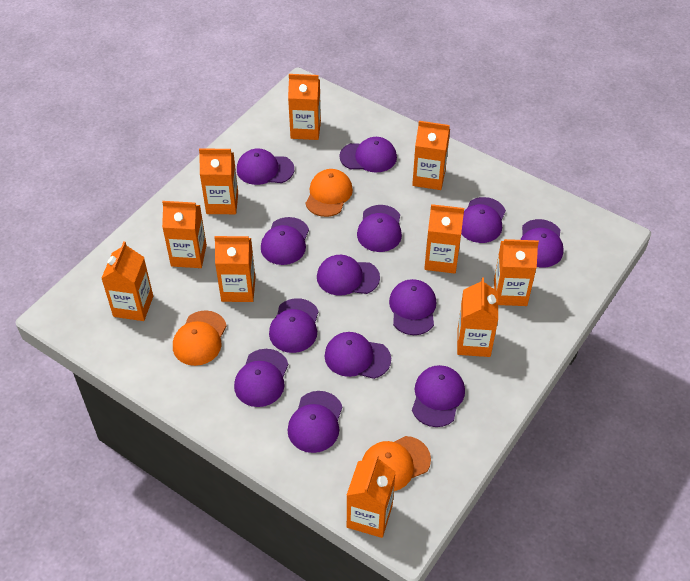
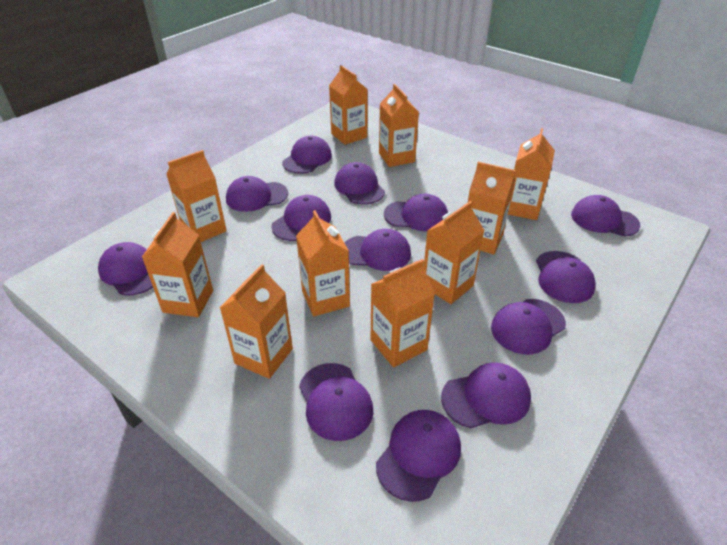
orange cap: 3 -> 0

